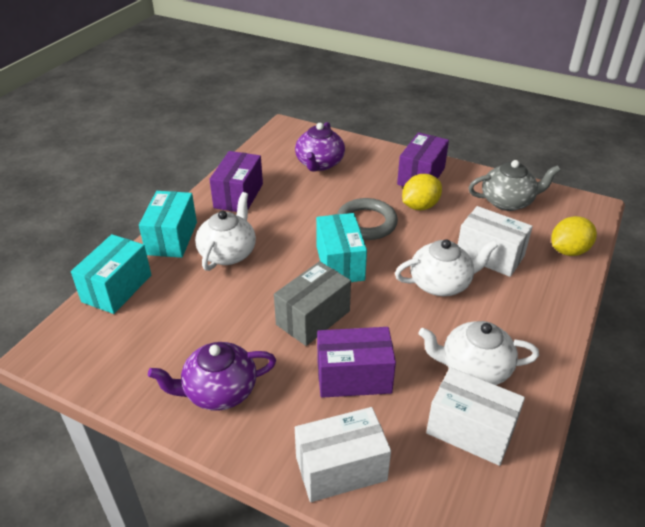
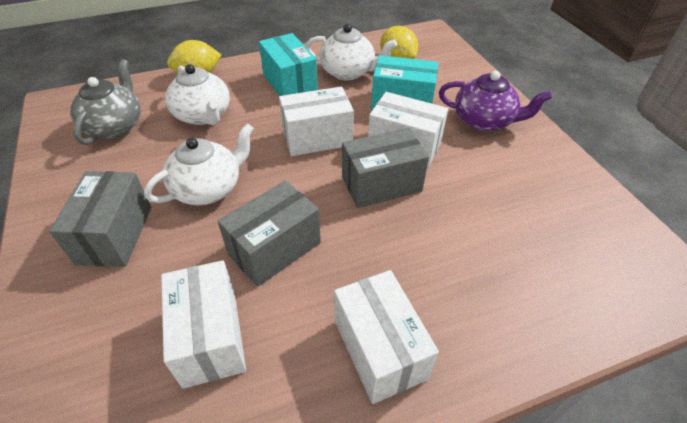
grey box: 1 -> 3
grey ring: 1 -> 0
purple box: 3 -> 0
purple teapot: 2 -> 1
turquoise box: 3 -> 2
white box: 3 -> 4

